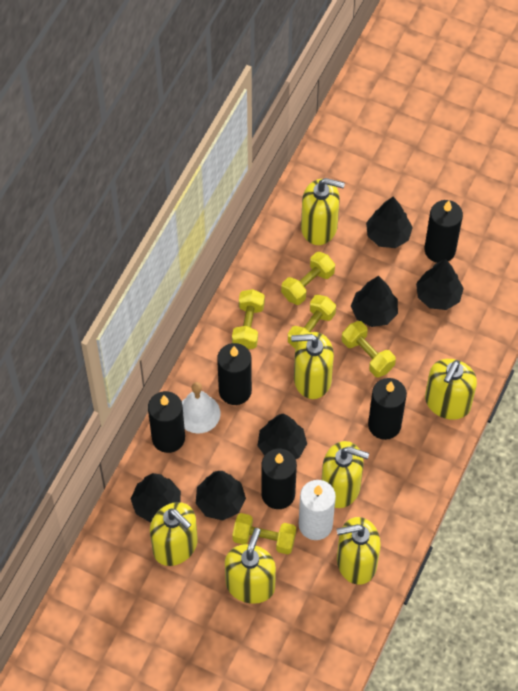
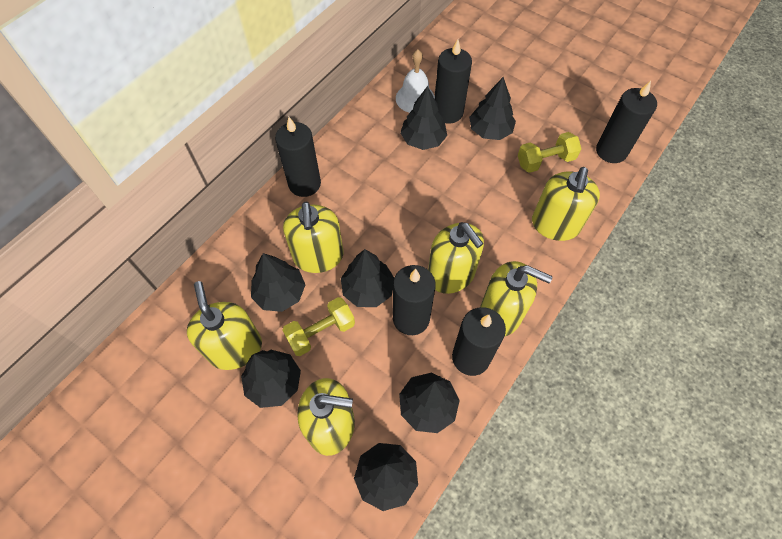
black tree: 6 -> 7
white candle: 1 -> 0
yellow dumbbell: 5 -> 2
yellow soap dispenser: 7 -> 6

